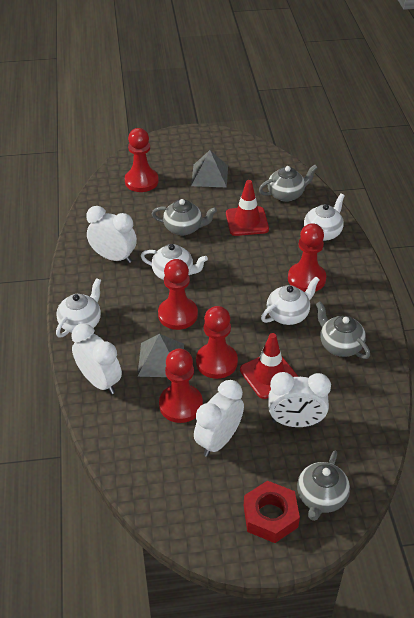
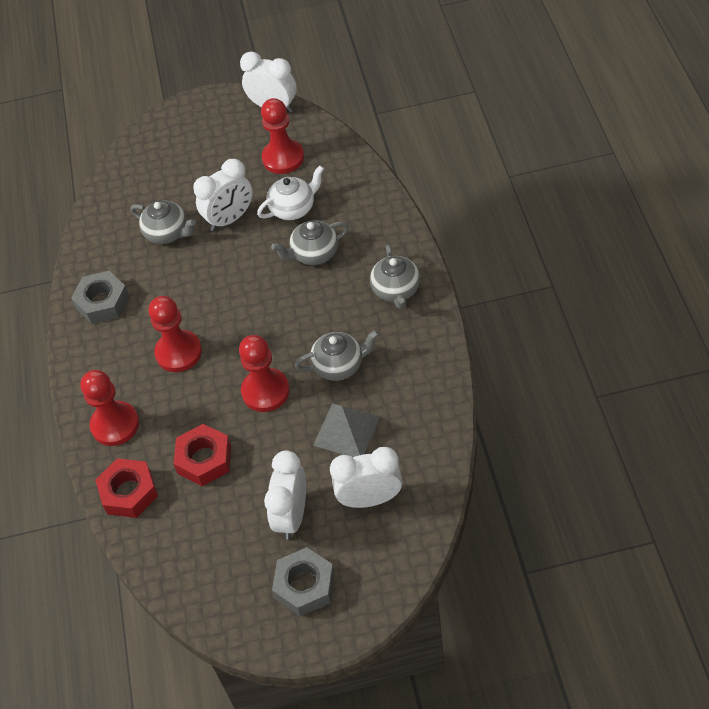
grey nut: 0 -> 2
grey pyramid: 2 -> 1
red nut: 1 -> 2
red pawn: 5 -> 4
red traffic cone: 2 -> 0
white teapot: 4 -> 1

